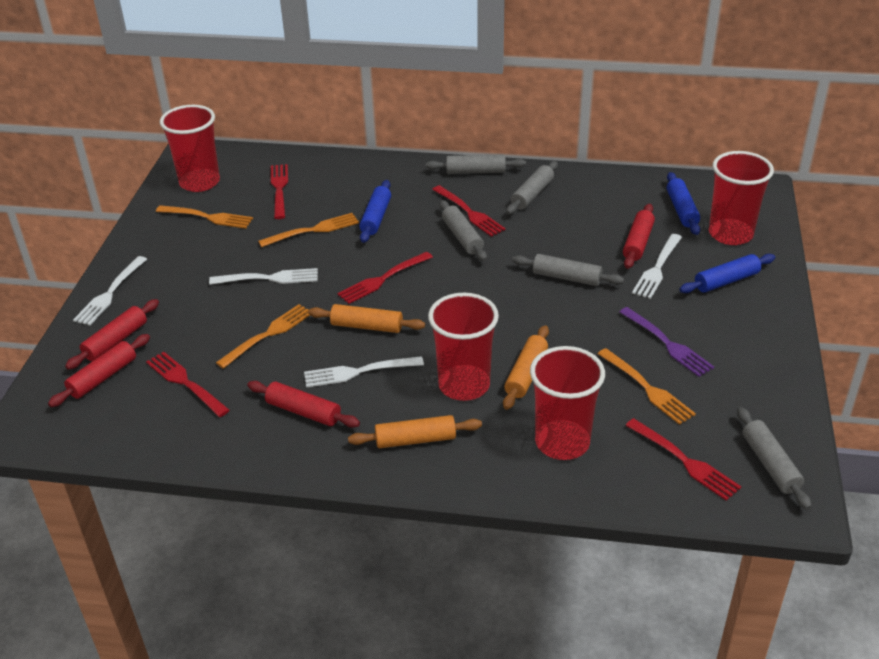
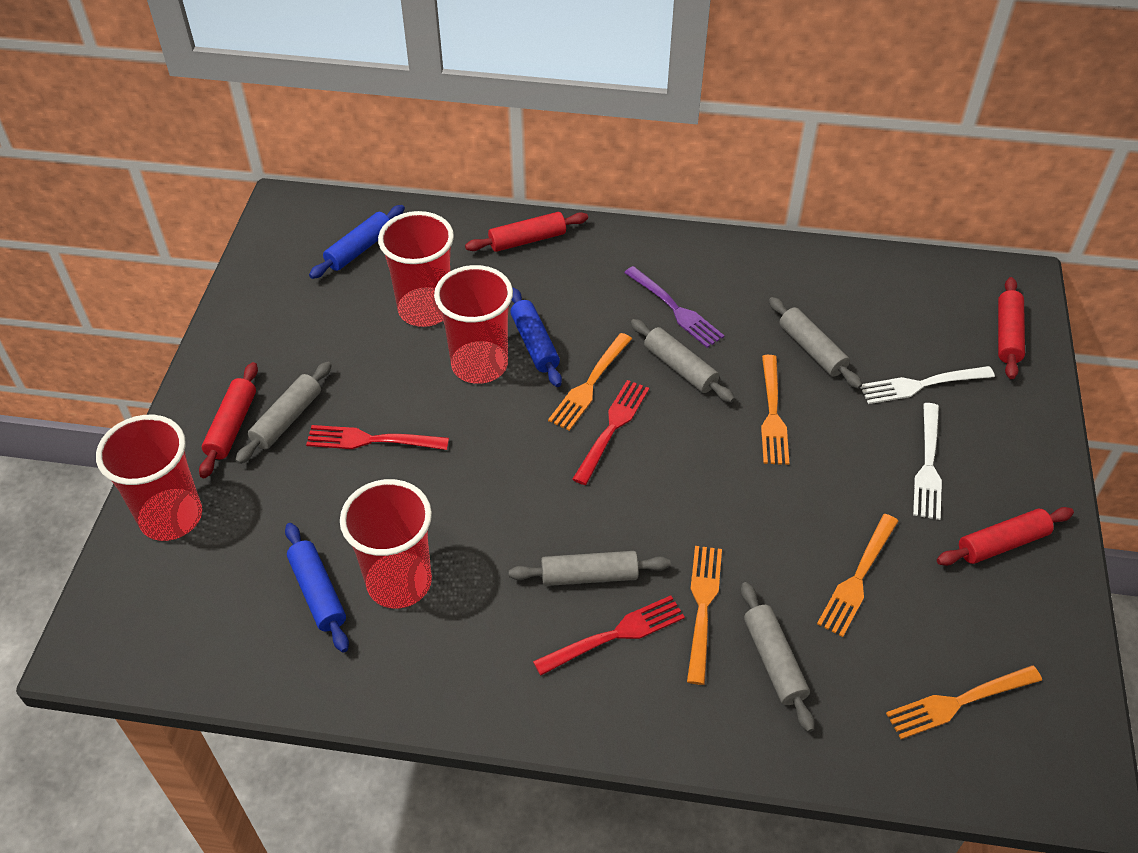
orange fork: 4 -> 5
orange rolling pin: 3 -> 0
red fork: 5 -> 3
white fork: 4 -> 2

